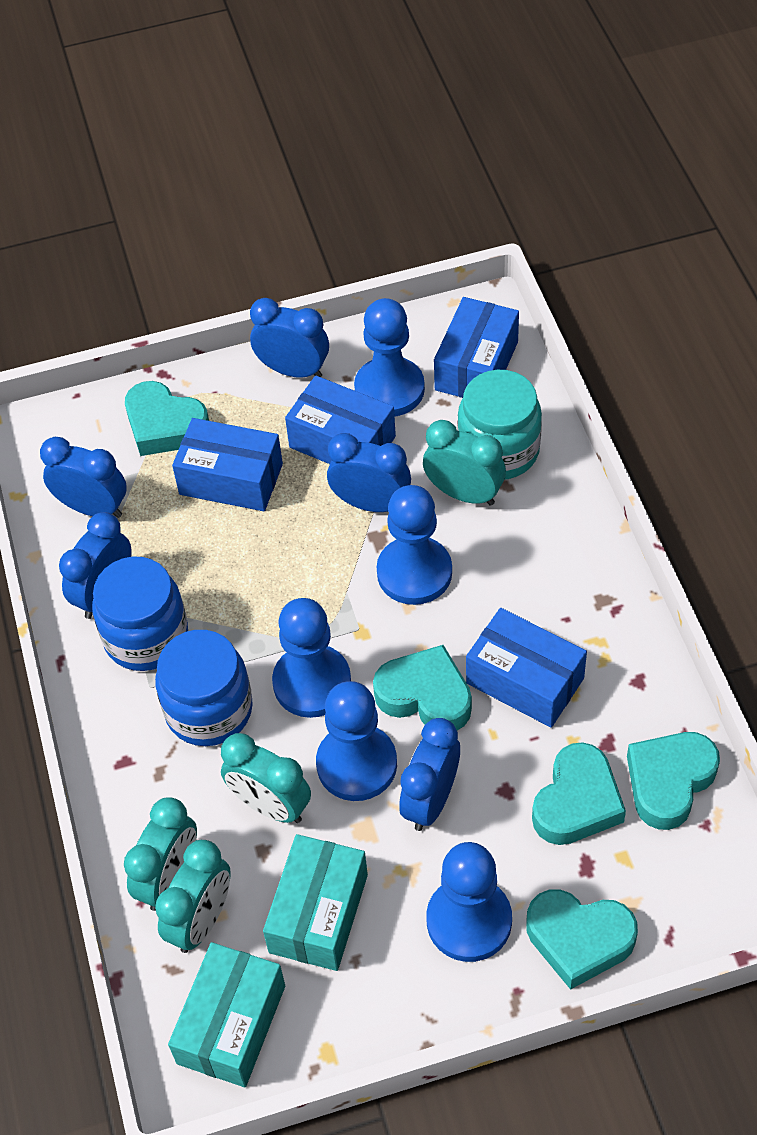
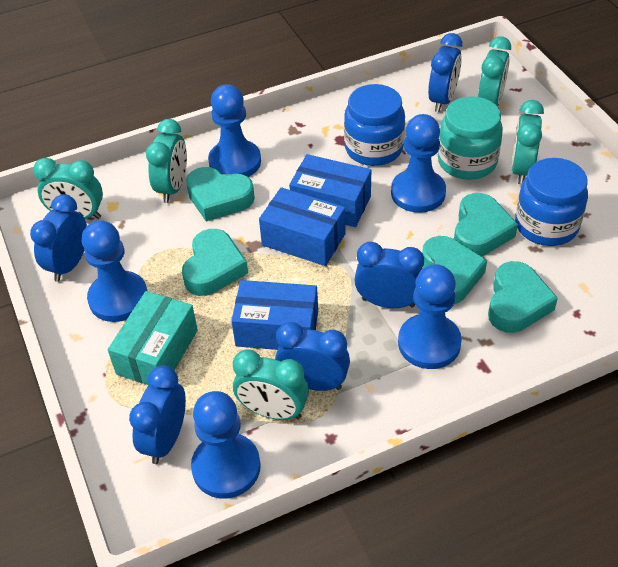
blue box: 4 -> 3
turquoise box: 2 -> 1
turquoise clock: 4 -> 5

